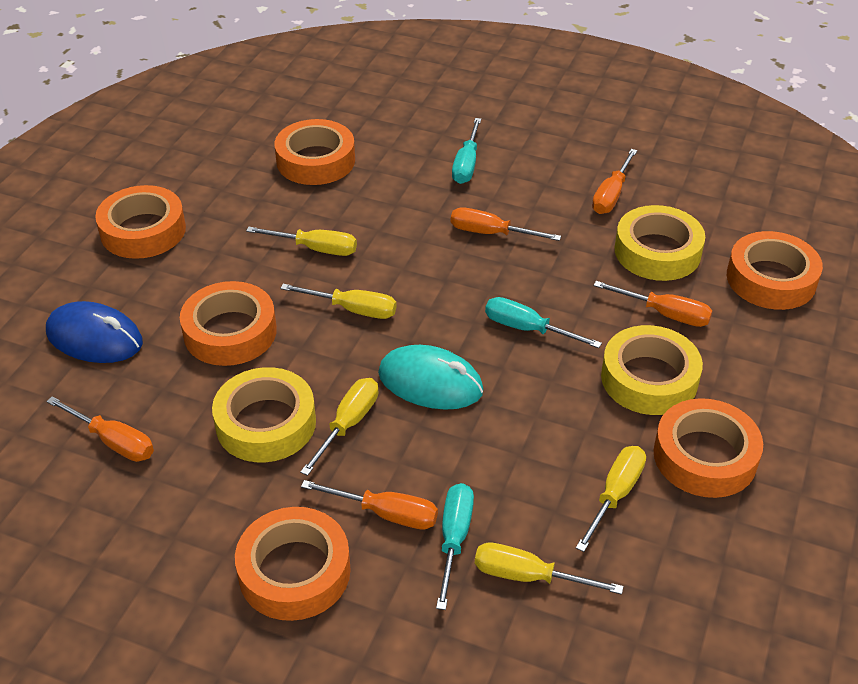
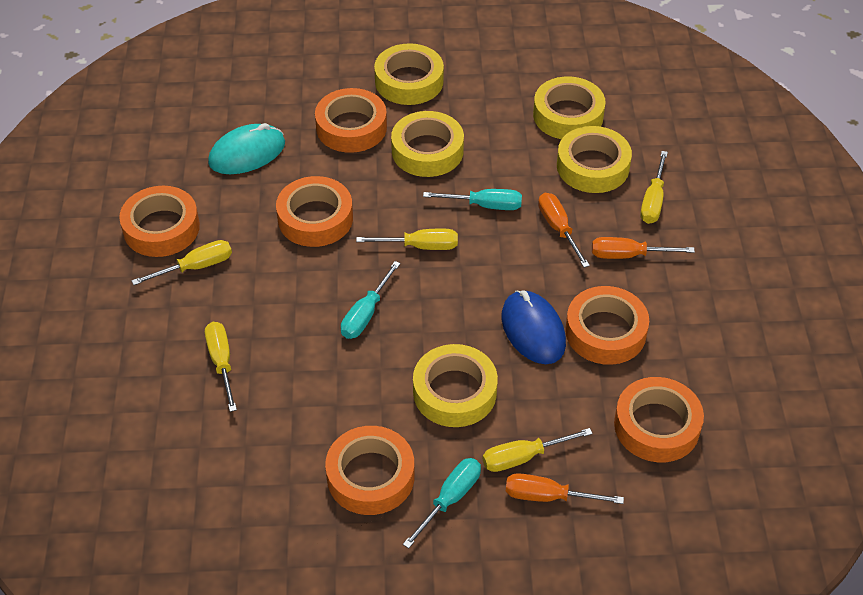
orange screwdriver: 5 -> 3
yellow tape: 3 -> 5

